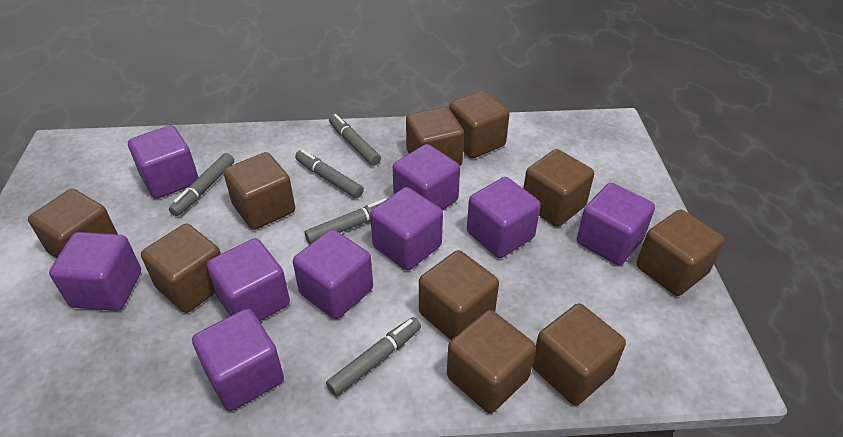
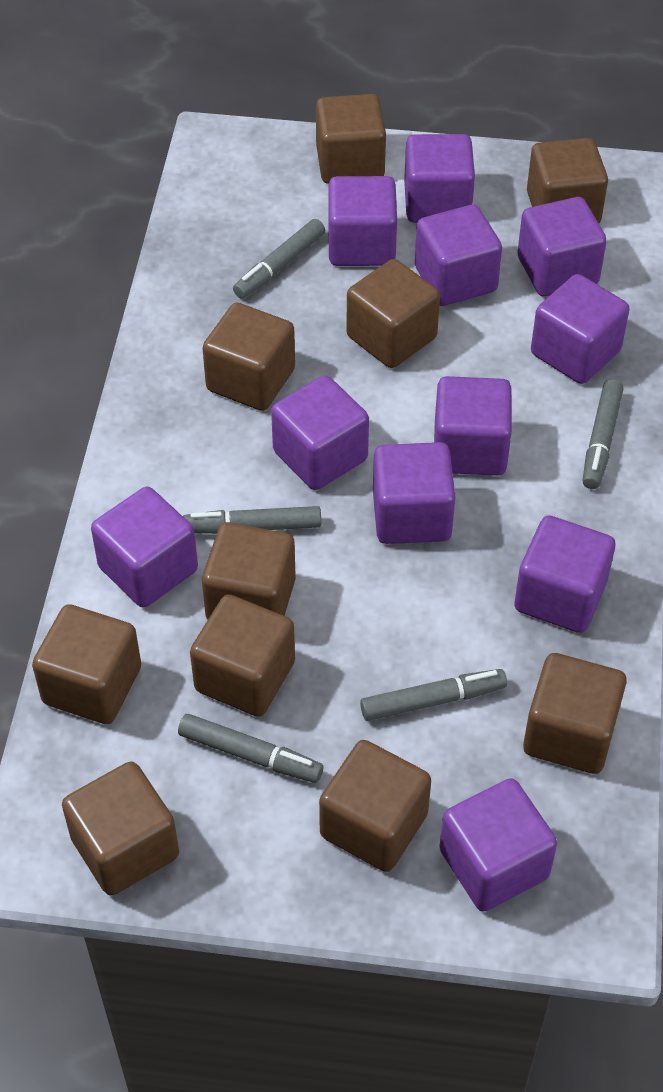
purple cube: 9 -> 11

